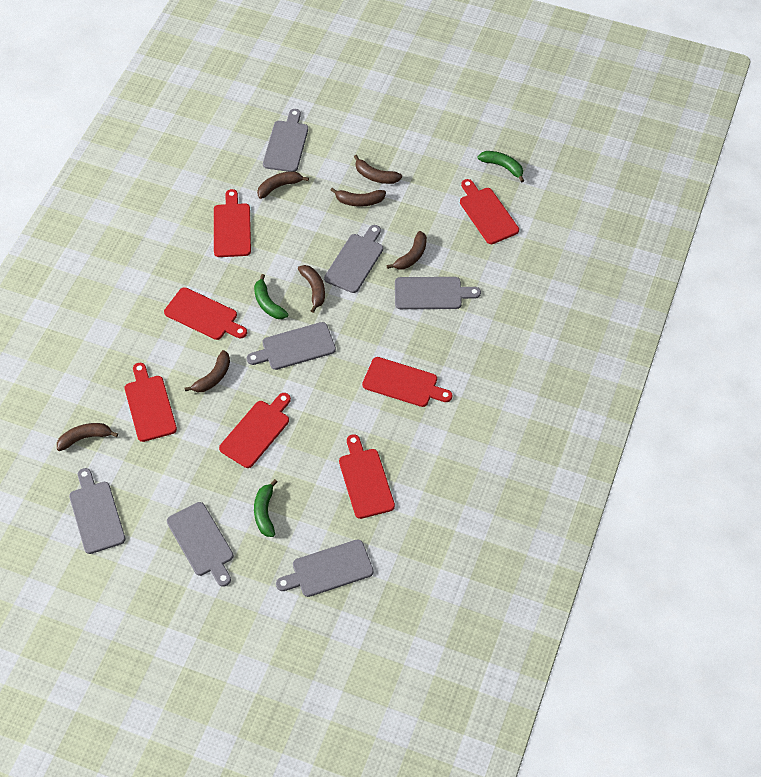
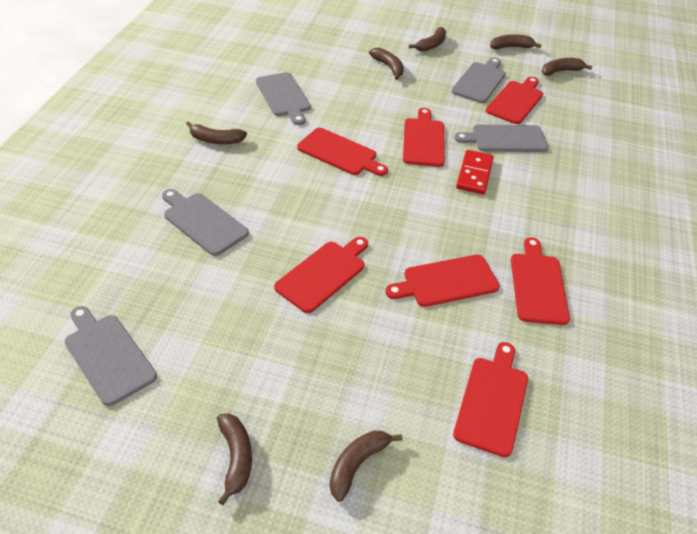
green banana: 3 -> 0
grey cutting board: 7 -> 5
red domino: 0 -> 1

